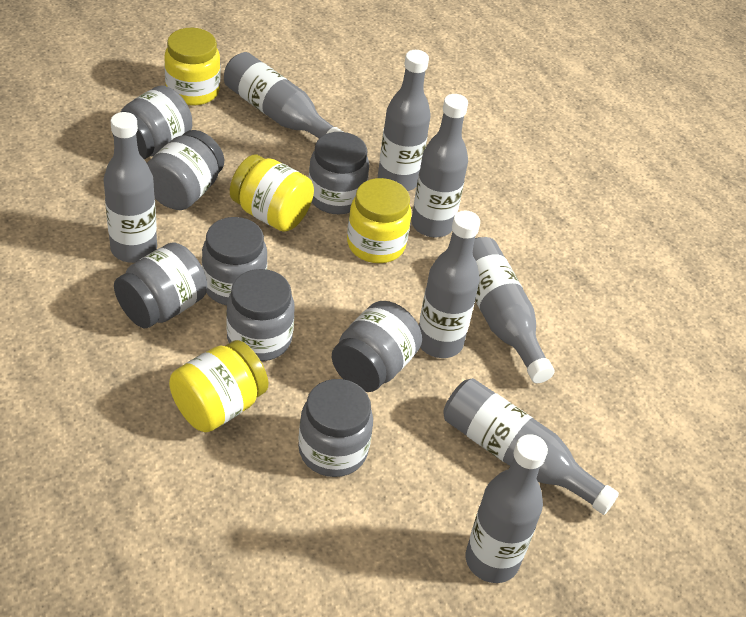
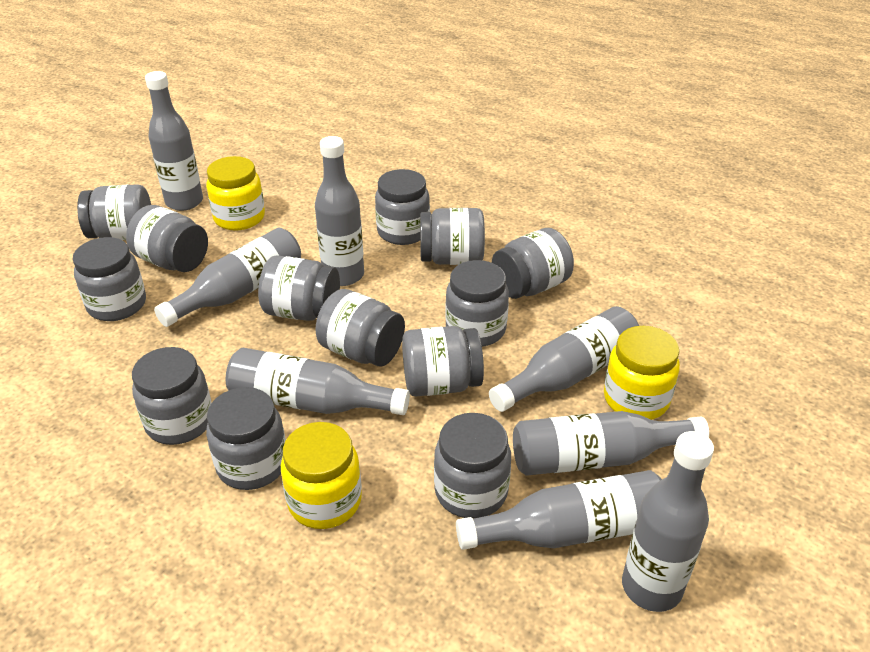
grey jar: 8 -> 13
yellow jar: 4 -> 3

